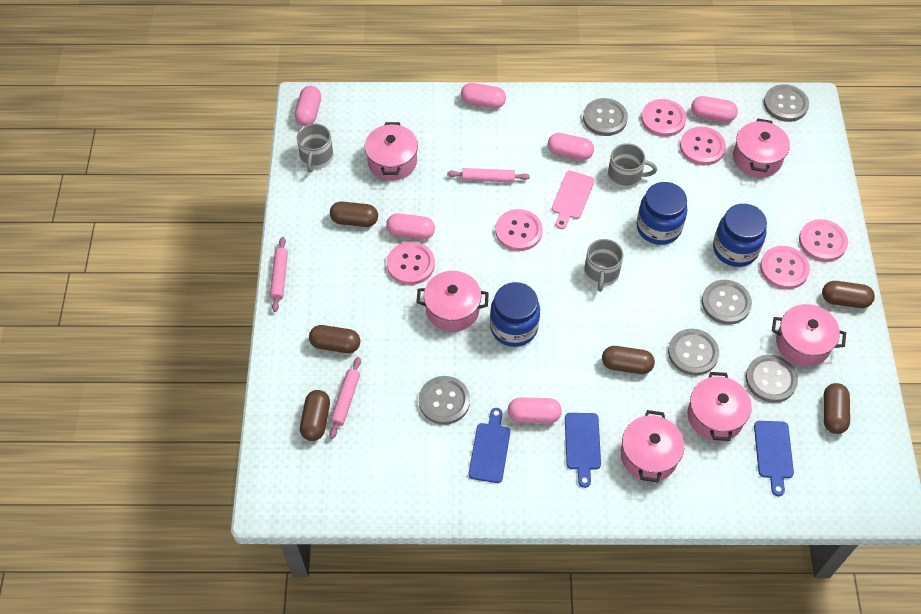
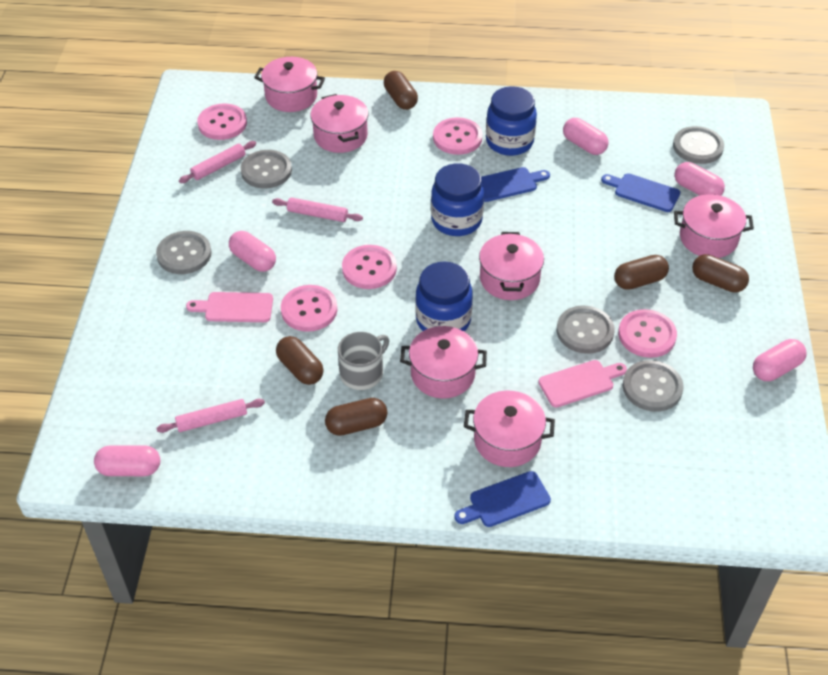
brown capsule: 6 -> 5
grey button: 6 -> 5
grey mug: 3 -> 1
pink button: 6 -> 5
pink capsule: 6 -> 5
pink cutting board: 1 -> 2

